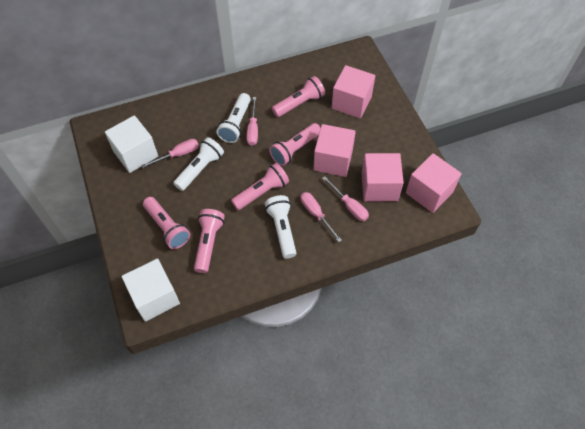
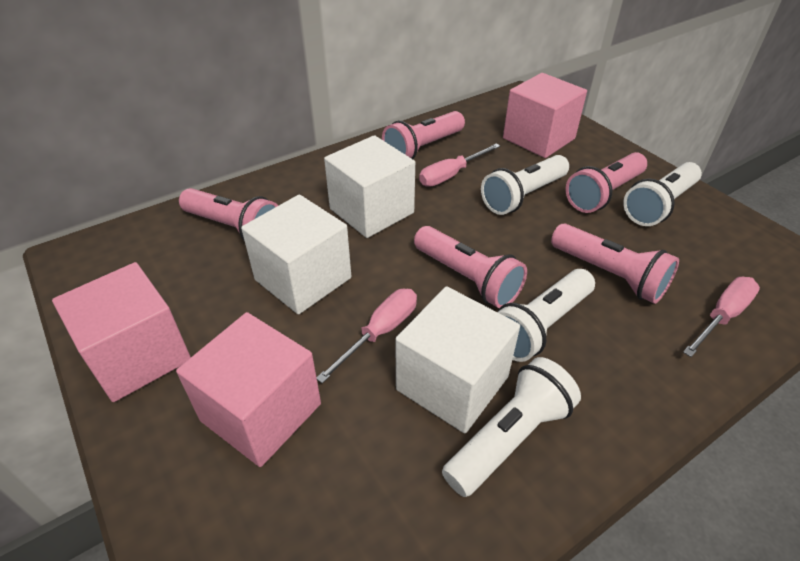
pink cube: 4 -> 3
pink screwdriver: 4 -> 3
white cube: 2 -> 3
white flashlight: 3 -> 4

